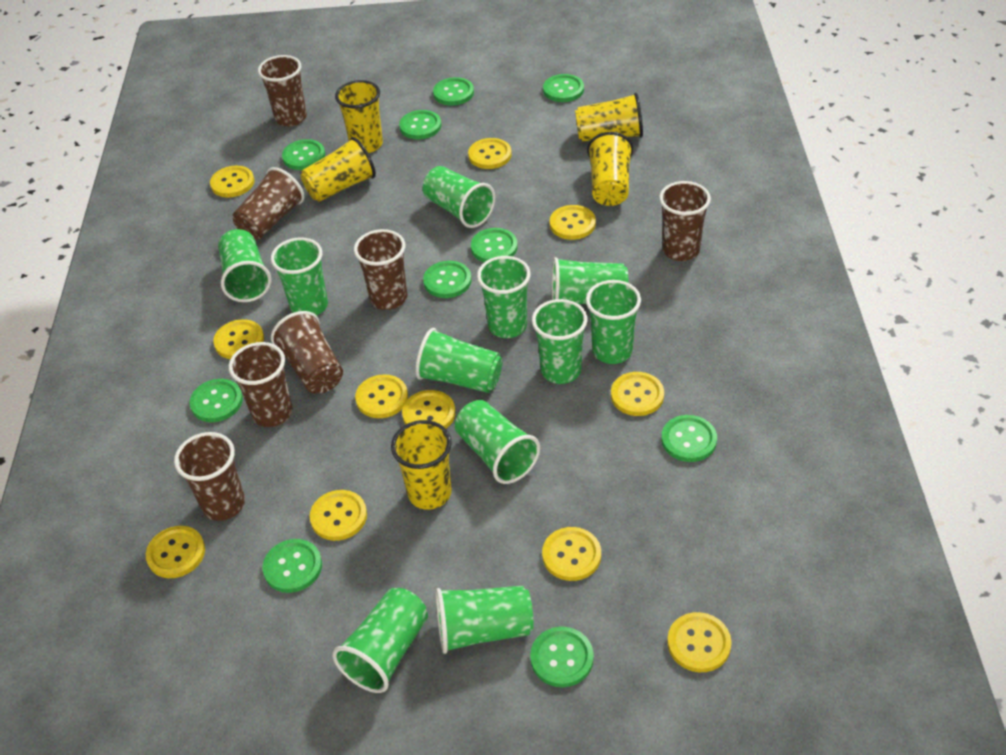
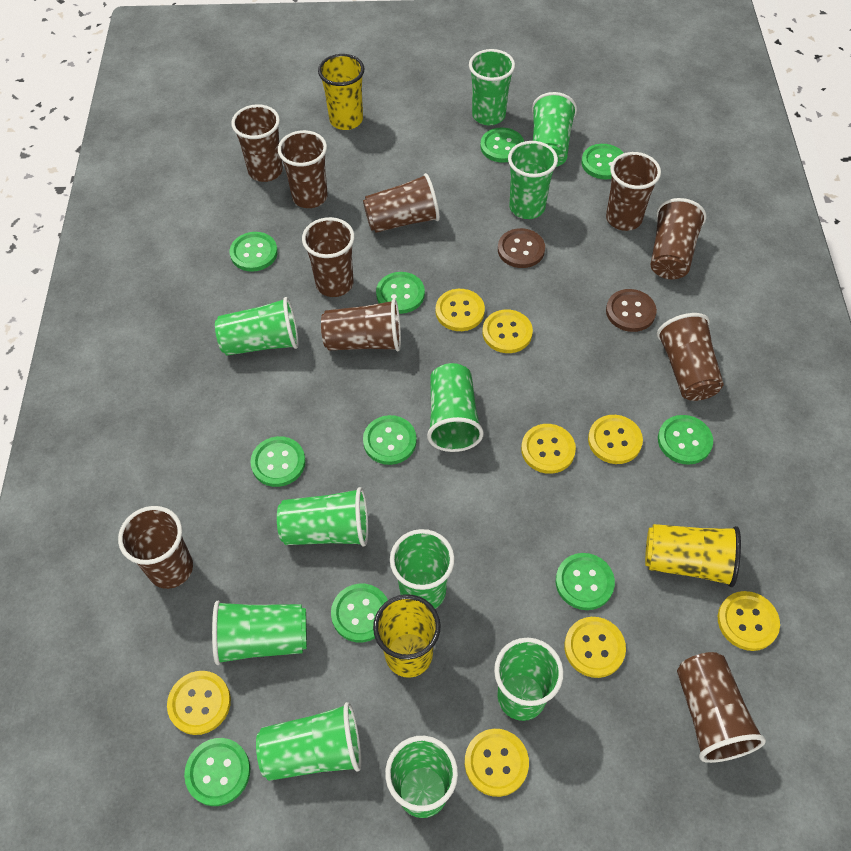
brown button: 0 -> 2
brown cup: 7 -> 10
yellow button: 11 -> 8
yellow cup: 5 -> 3

